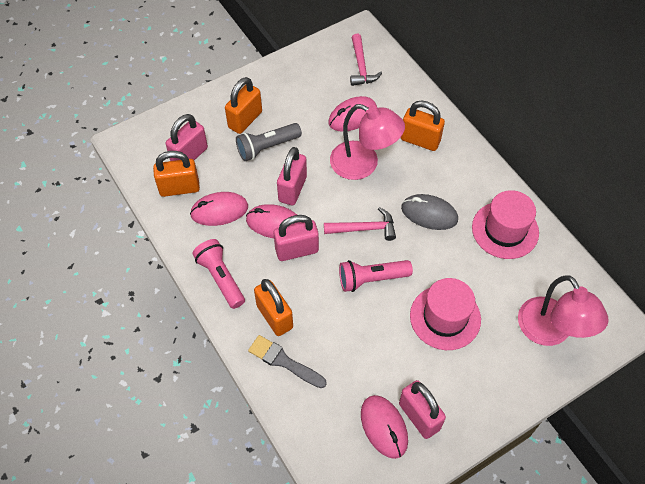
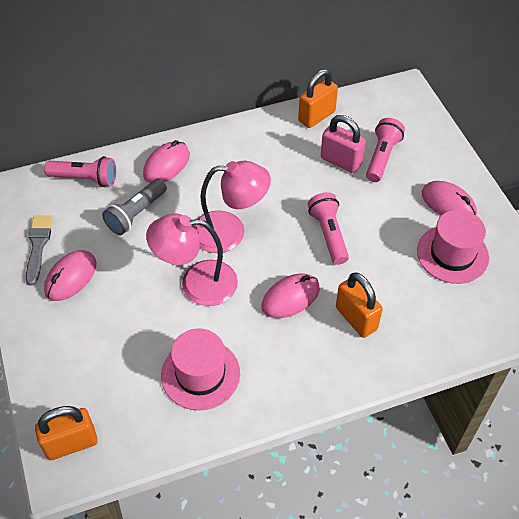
grey mouse: 1 -> 0
orange padlock: 4 -> 3
pink flashlight: 2 -> 3
pink hammer: 2 -> 0
pink padlock: 4 -> 1

